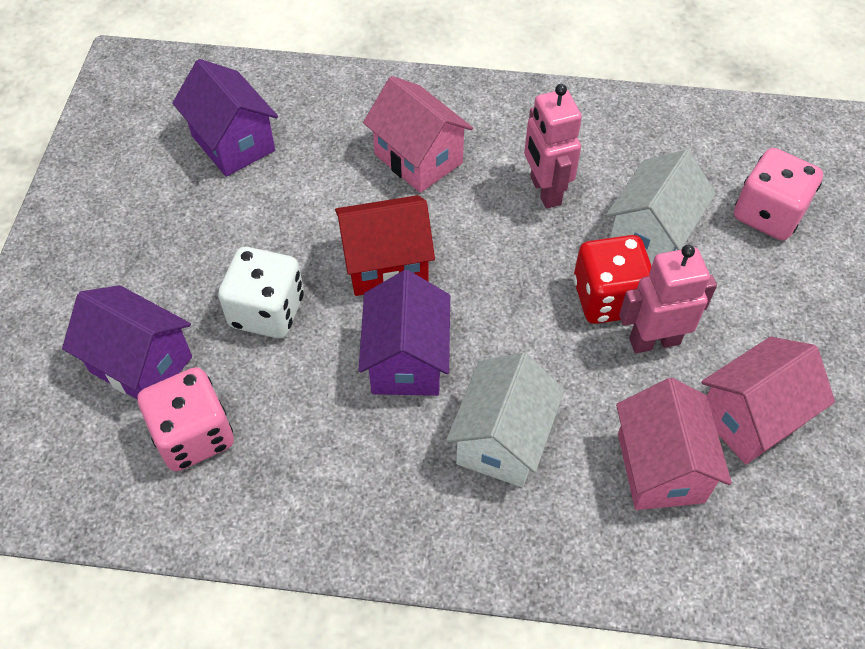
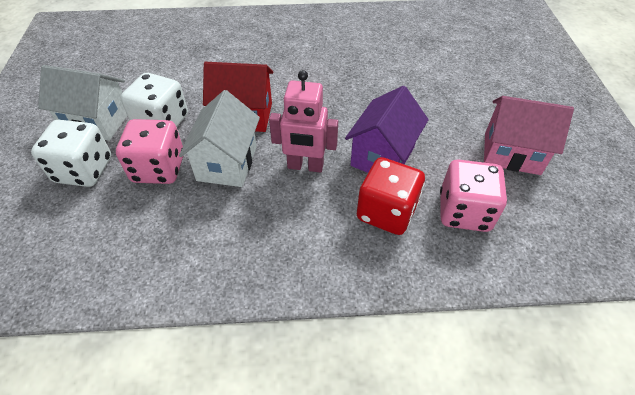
pink house: 3 -> 1
pink robot: 2 -> 1
purple house: 3 -> 1
white dice: 1 -> 2

